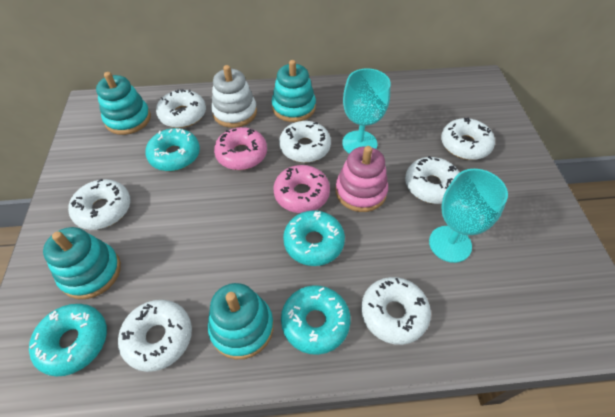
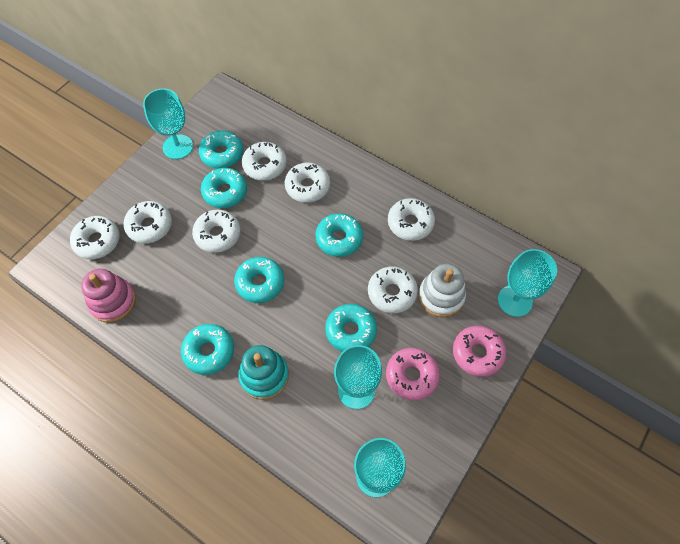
turquoise donut: 4 -> 6
turquoise goblet: 2 -> 4
turquoise stacking toy: 4 -> 1

